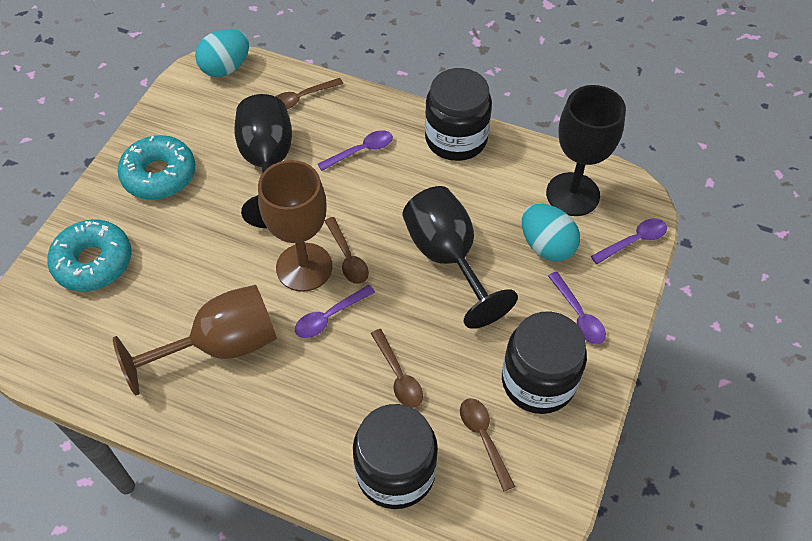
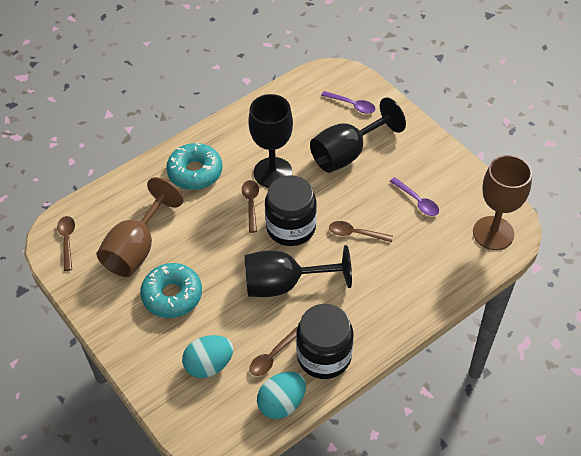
black jar: 3 -> 2
purple spoon: 4 -> 2

